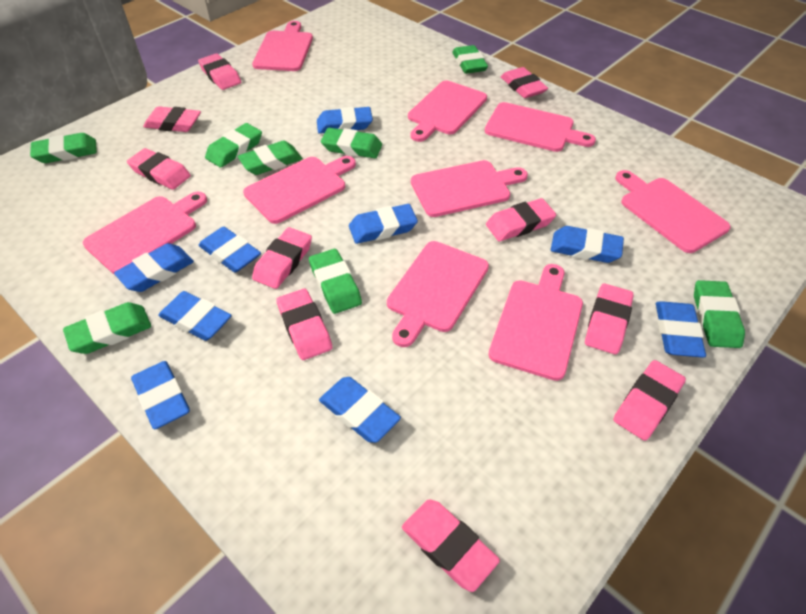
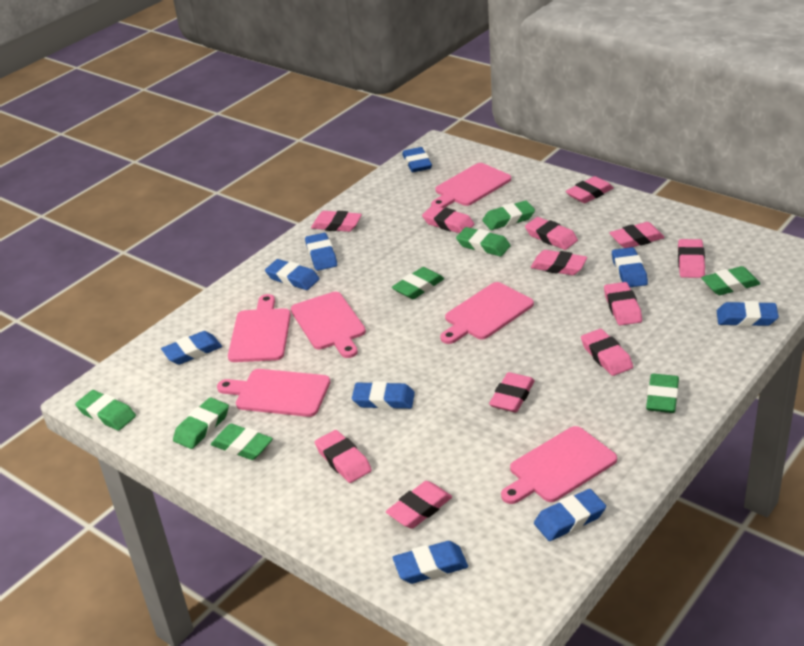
pink cutting board: 9 -> 6
pink eraser: 10 -> 12

